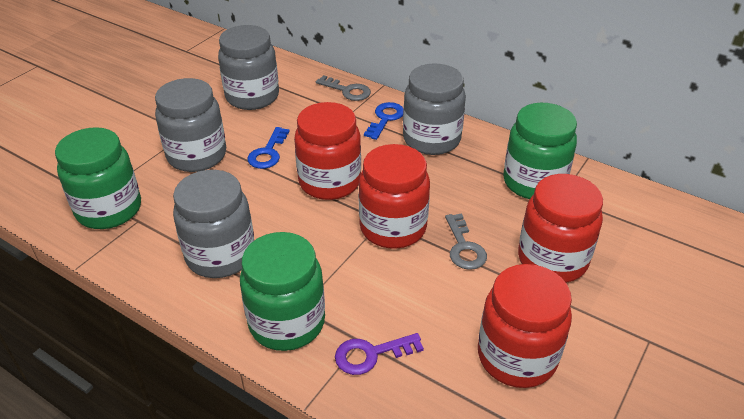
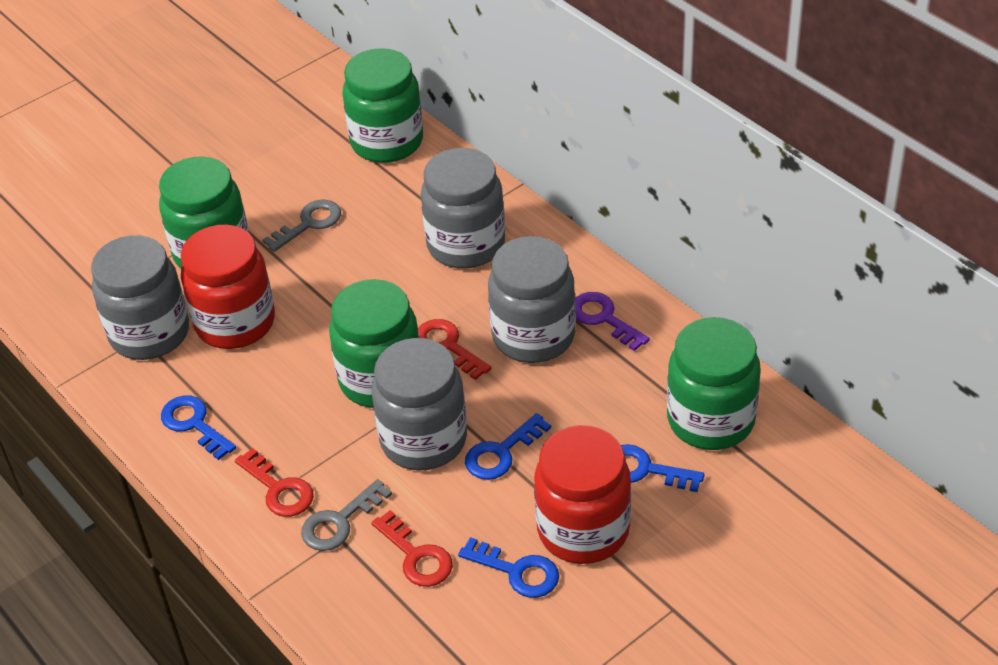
blue key: 2 -> 4
green jar: 3 -> 4
red jar: 4 -> 2
red key: 0 -> 3

